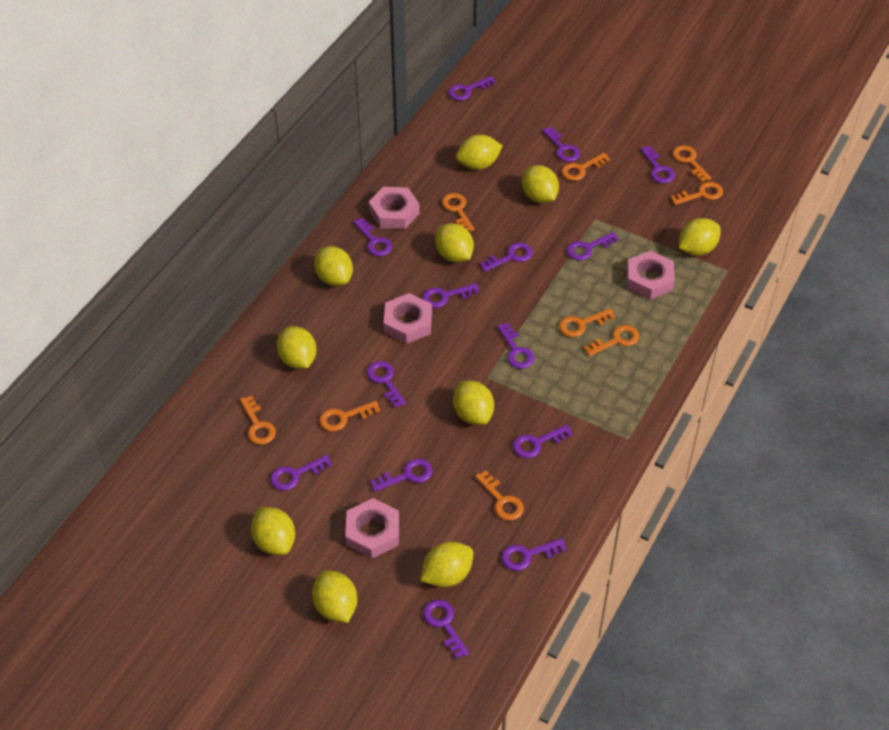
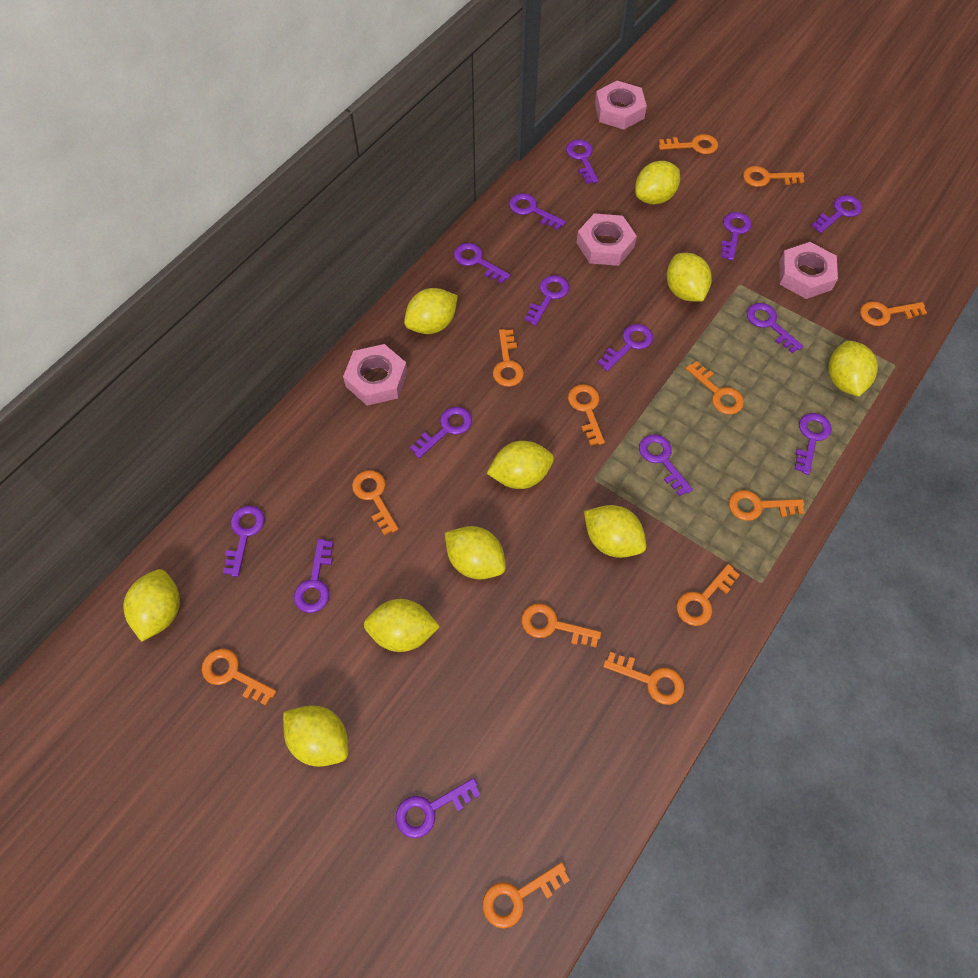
orange key: 9 -> 13

